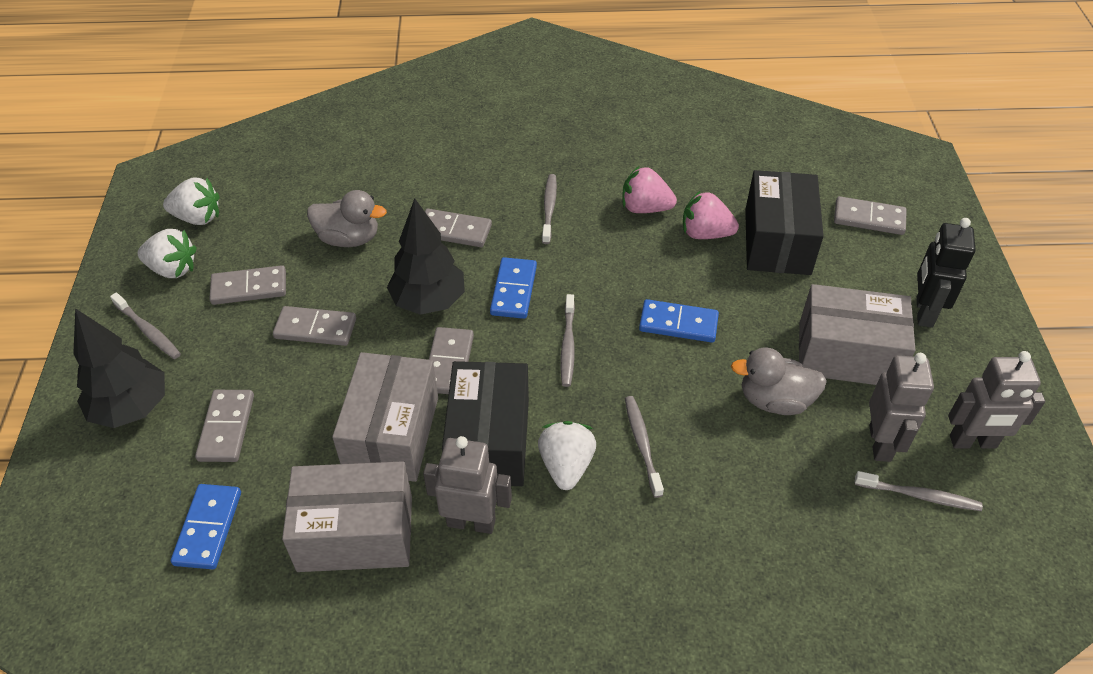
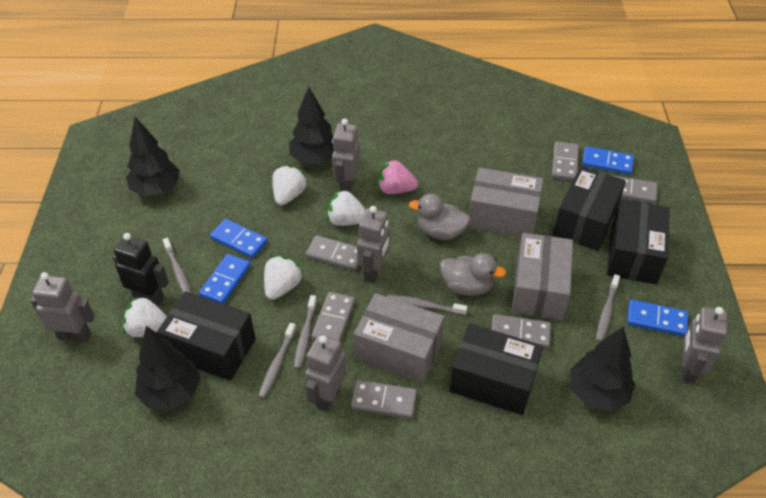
black box: 2 -> 4
black tree: 2 -> 4
blue domino: 3 -> 4
grey robot: 3 -> 5
pink strawberry: 2 -> 1
white strawberry: 3 -> 4

